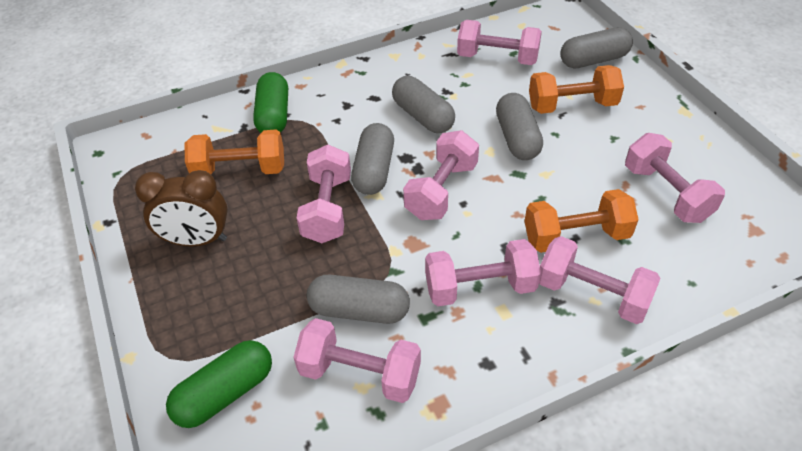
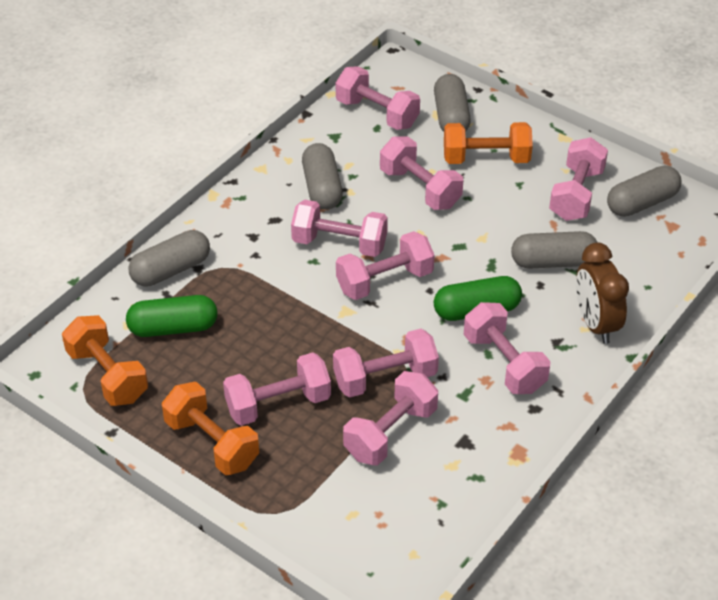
pink dumbbell: 7 -> 9

